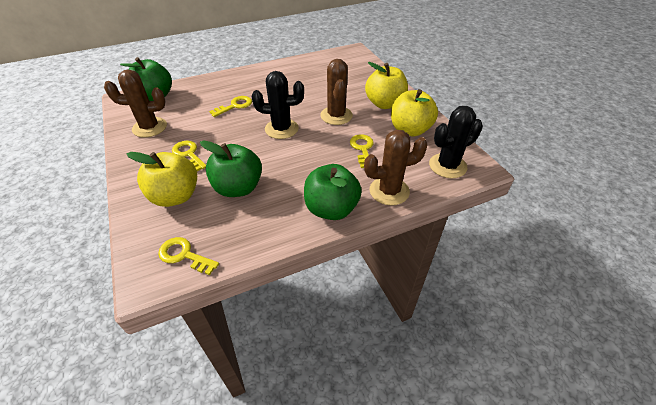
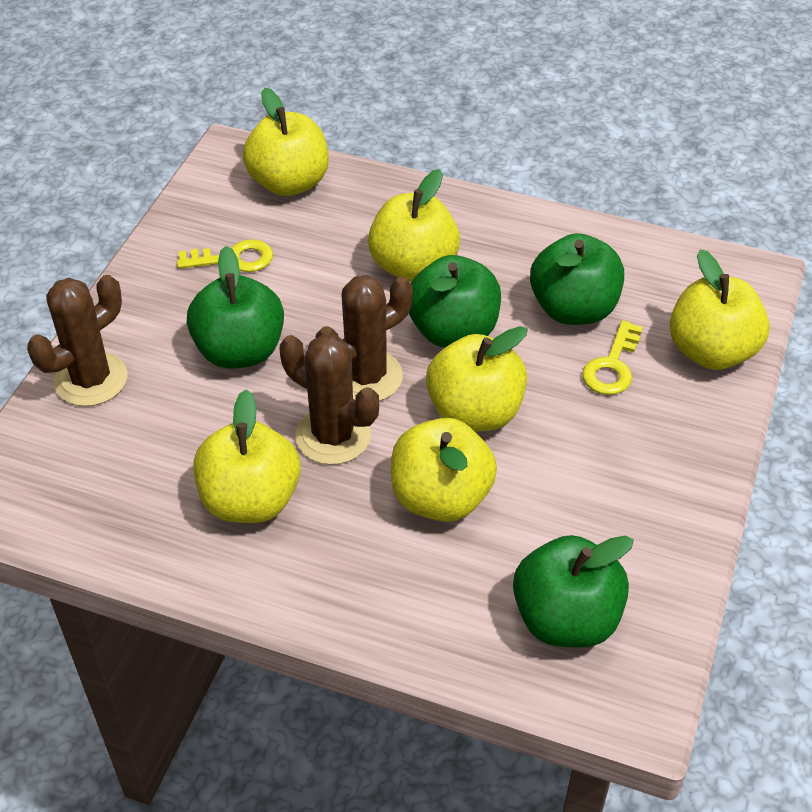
black cactus: 2 -> 0
green apple: 3 -> 4
yellow apple: 3 -> 6
yellow key: 4 -> 2

